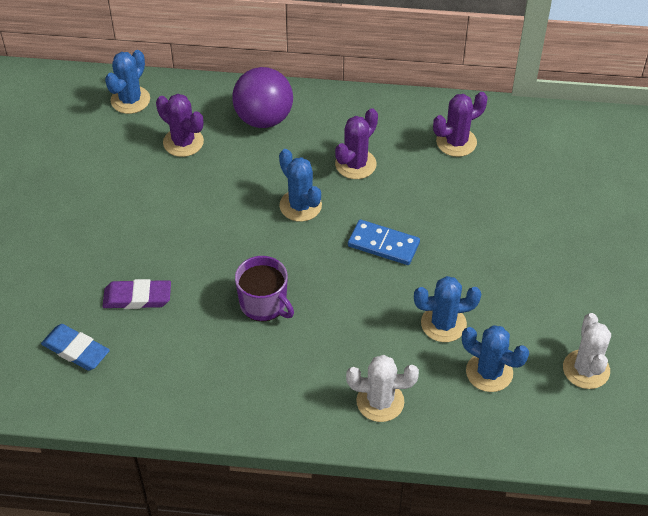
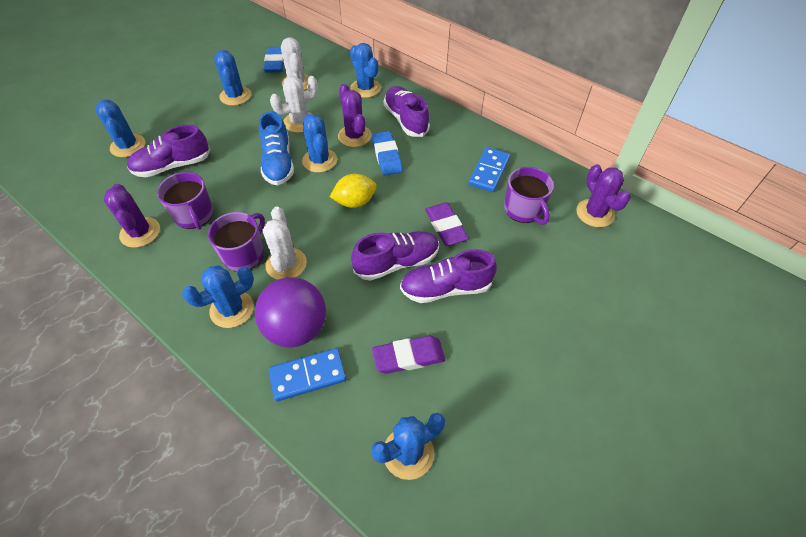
blue cactus: 4 -> 6
blue domino: 1 -> 2
blue eraser: 1 -> 2
blue shoe: 0 -> 1
purple eraser: 1 -> 2
purple mug: 1 -> 3
purple shoe: 0 -> 4
white cactus: 2 -> 3
yellow lemon: 0 -> 1

